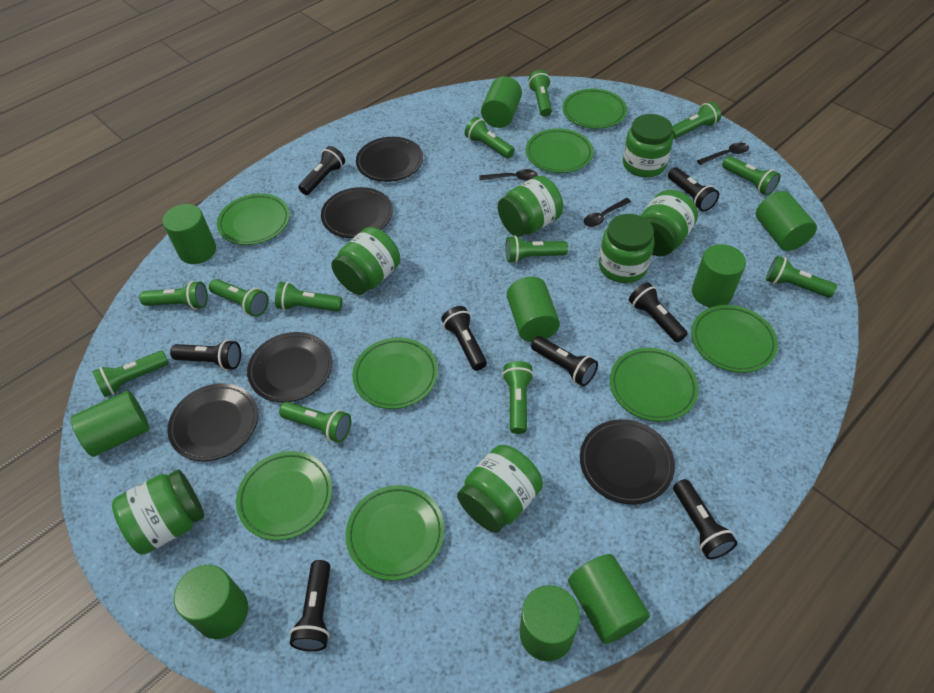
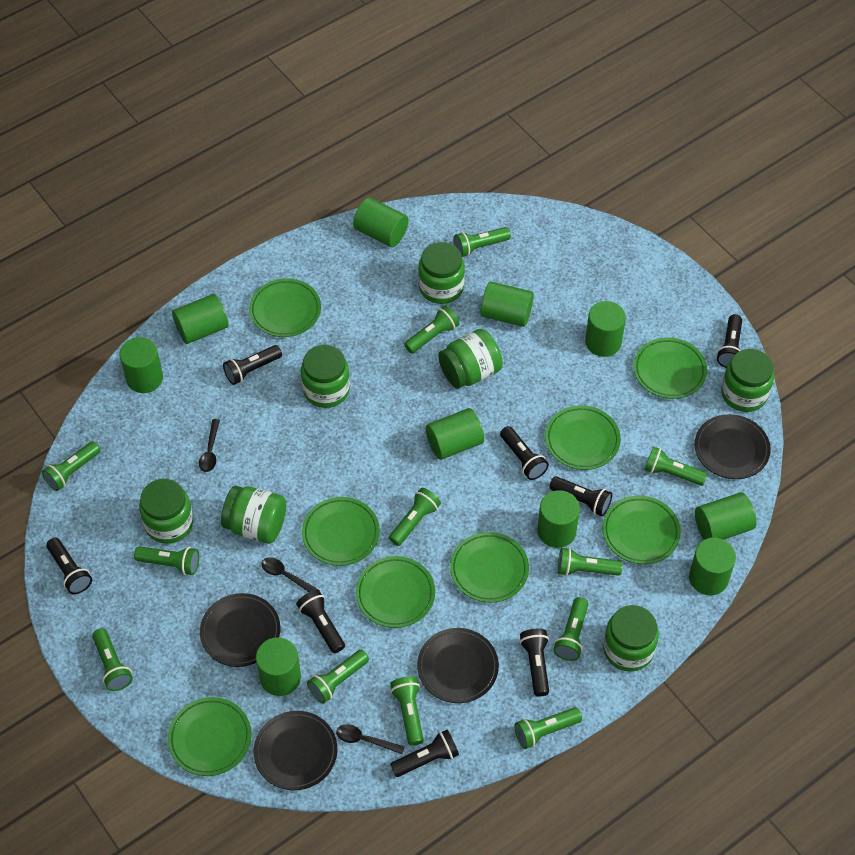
black plate: 5 -> 4
green cylinder: 9 -> 10

